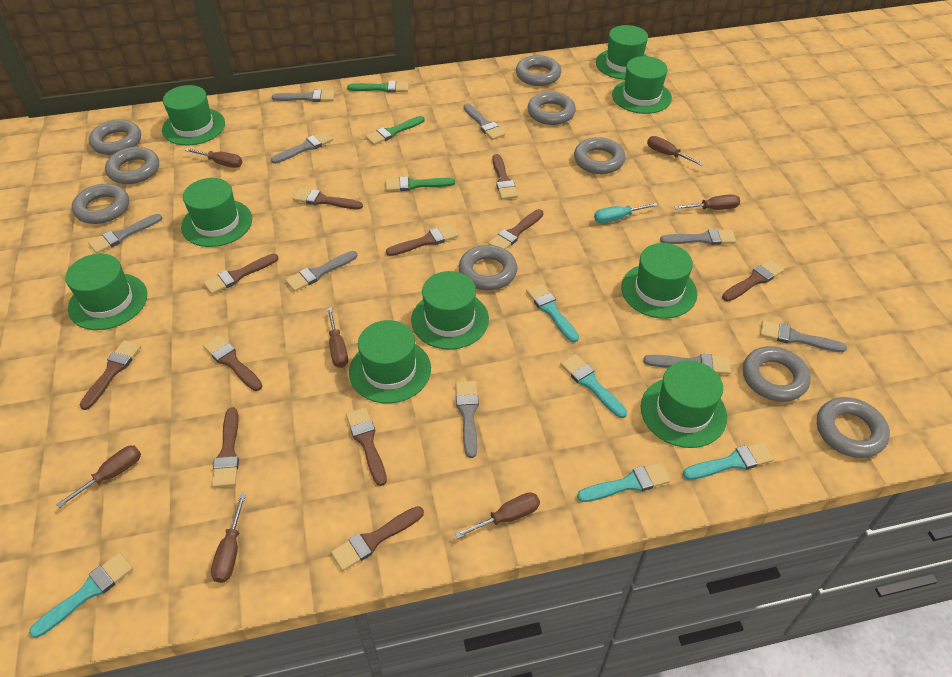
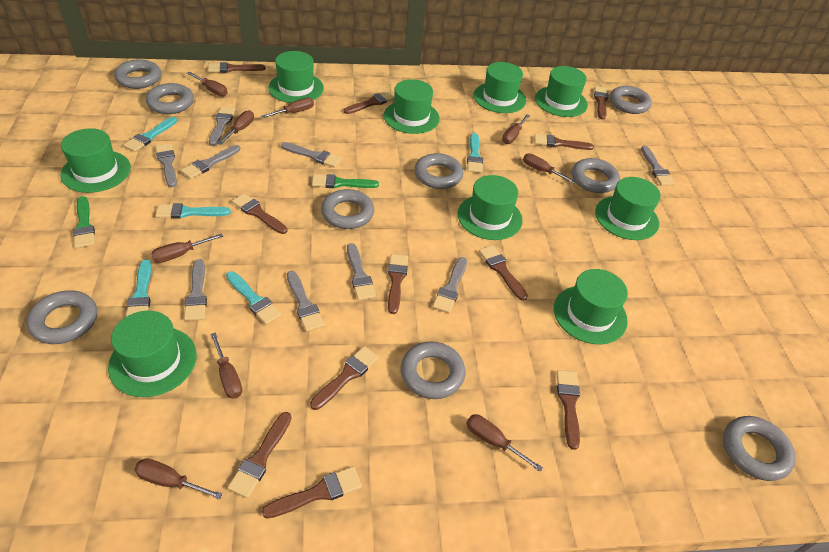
brown screwdriver: 7 -> 9
green brush: 3 -> 2
turquoise screwdriver: 1 -> 0

